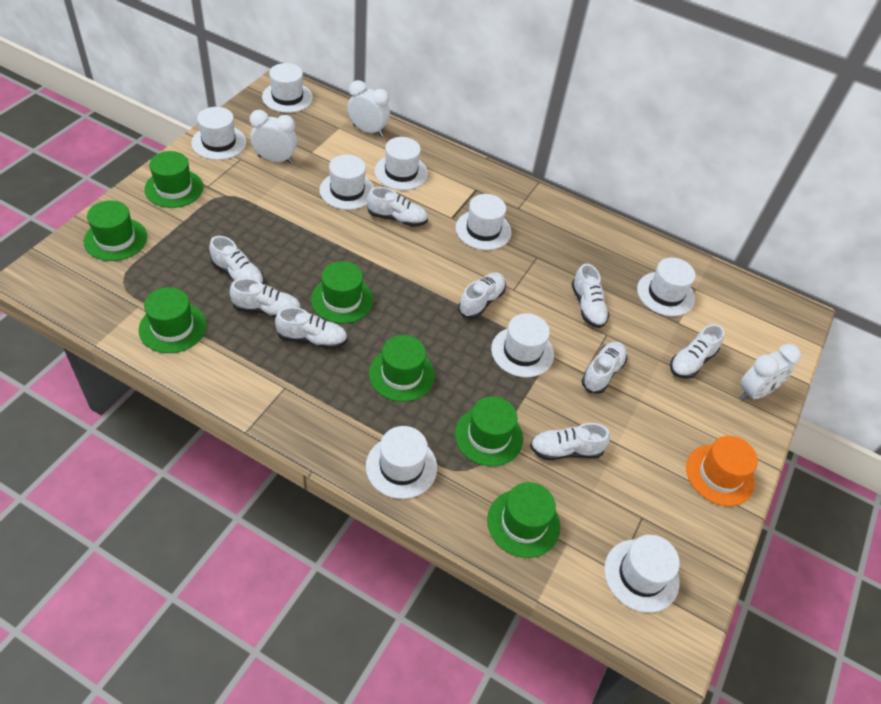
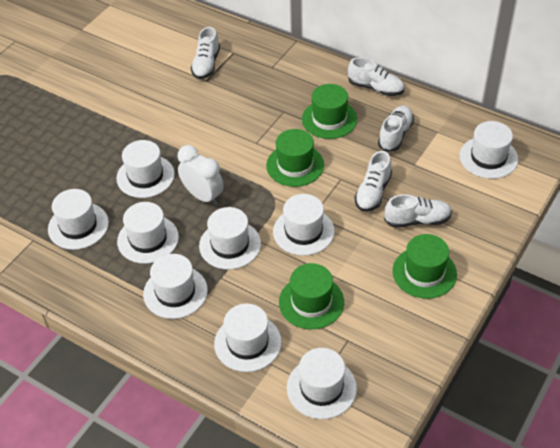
green hat: 7 -> 4
orange hat: 1 -> 0
white clock: 3 -> 1
white shoe: 9 -> 5

